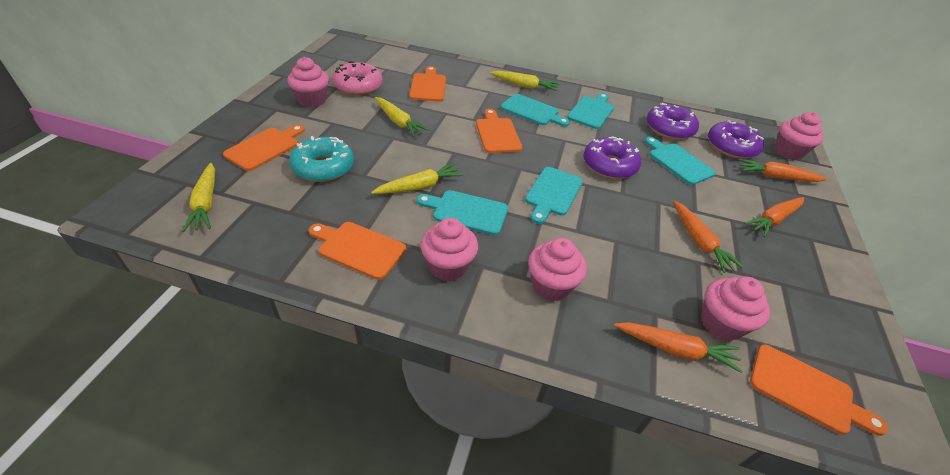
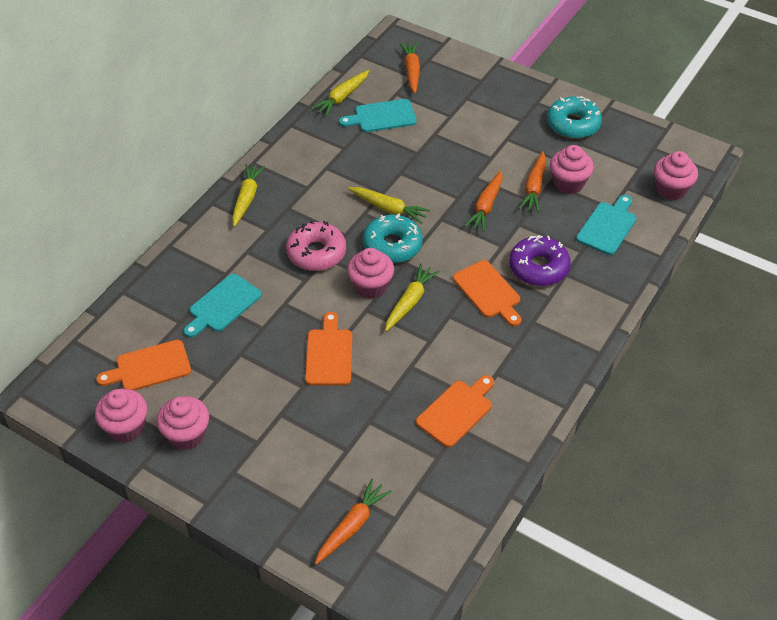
orange cutting board: 5 -> 4
purple donut: 3 -> 1
turquoise cutting board: 5 -> 3
turquoise donut: 1 -> 2

